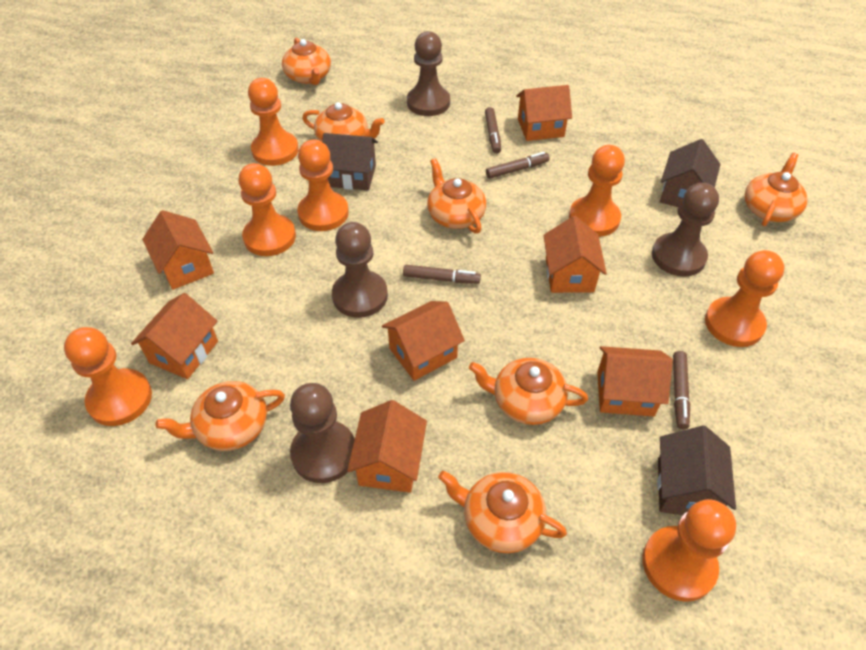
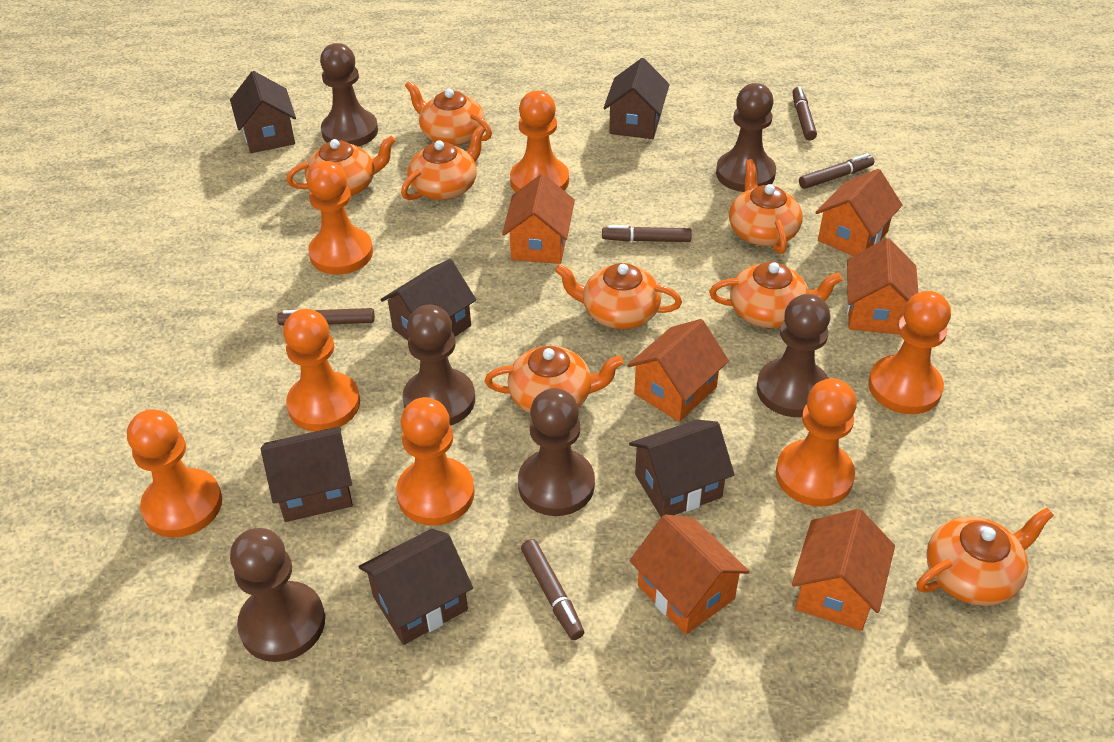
brown house: 3 -> 6
brown marker: 4 -> 5
brown pawn: 4 -> 6
orange house: 7 -> 6
orange teapot: 7 -> 8

